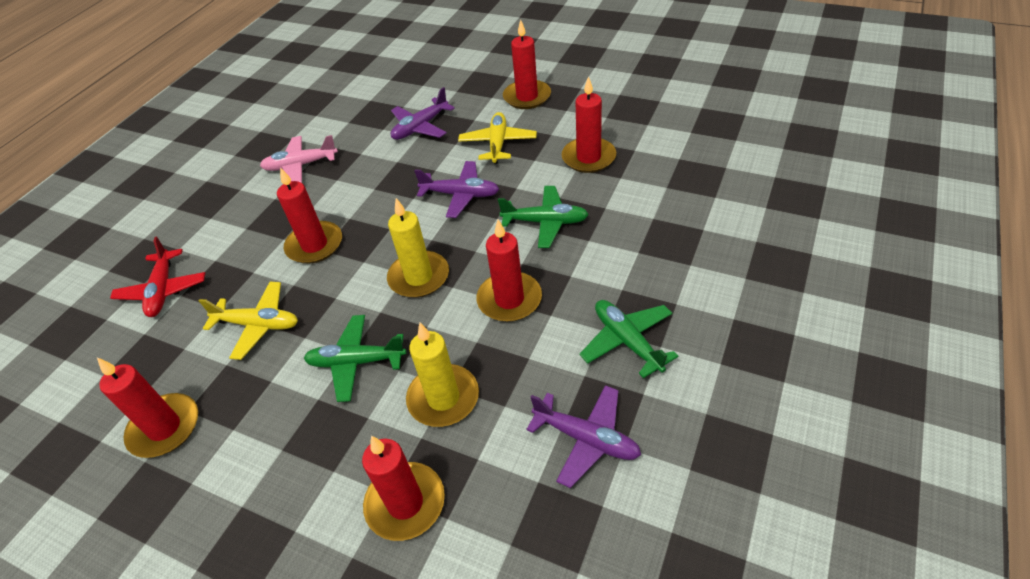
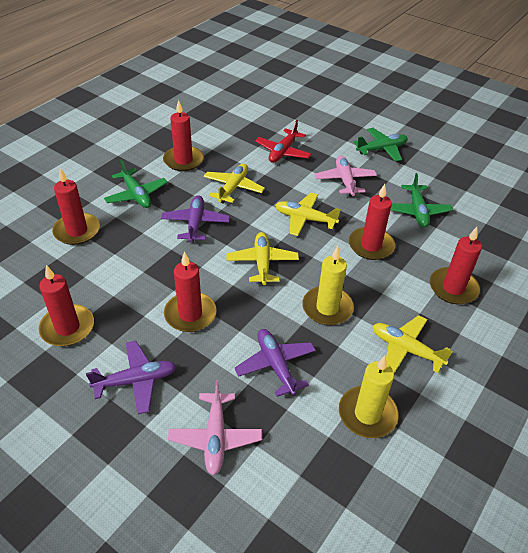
pink plane: 1 -> 2
yellow plane: 2 -> 4

